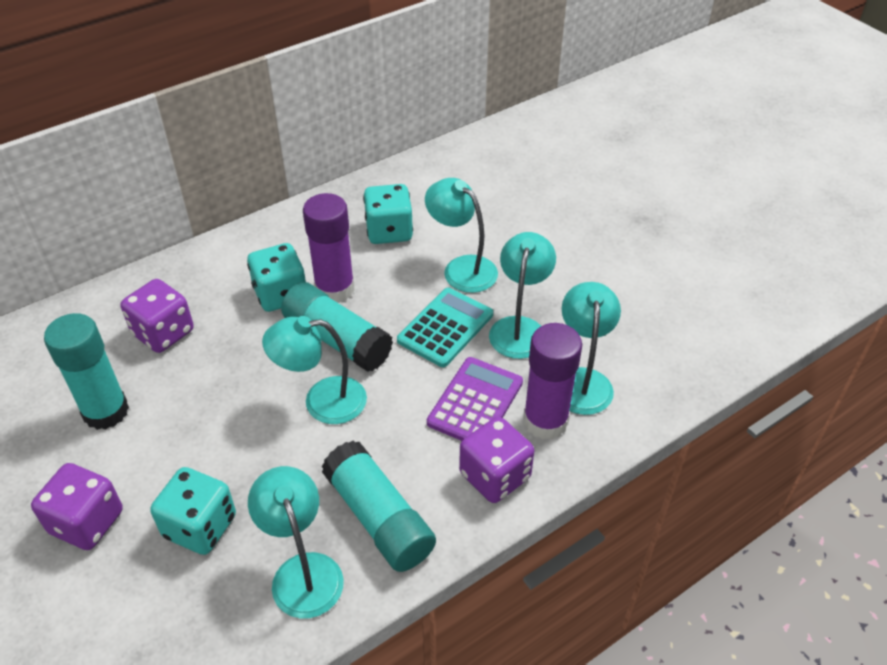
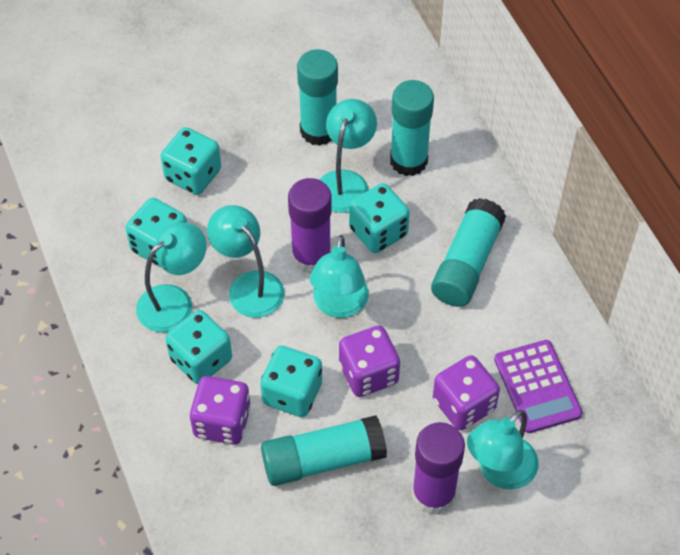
turquoise calculator: 1 -> 0
turquoise dice: 3 -> 5
turquoise glue stick: 3 -> 4

